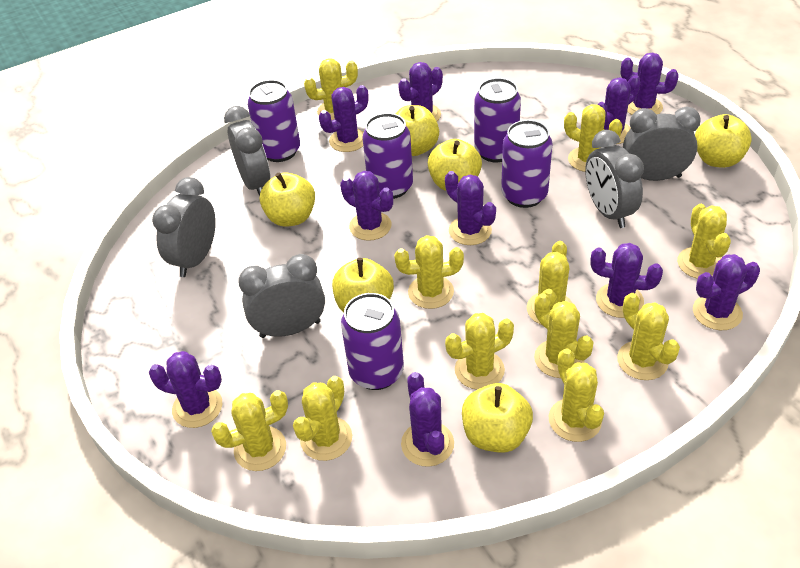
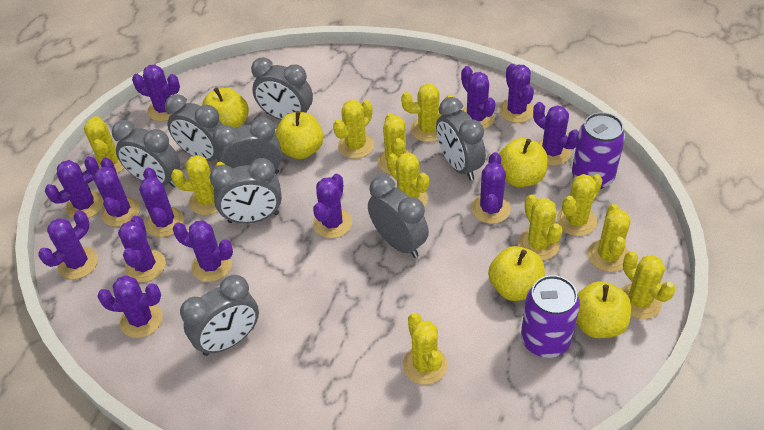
grey clock: 5 -> 8
purple cactus: 10 -> 13
purple can: 5 -> 2
yellow apple: 6 -> 5

